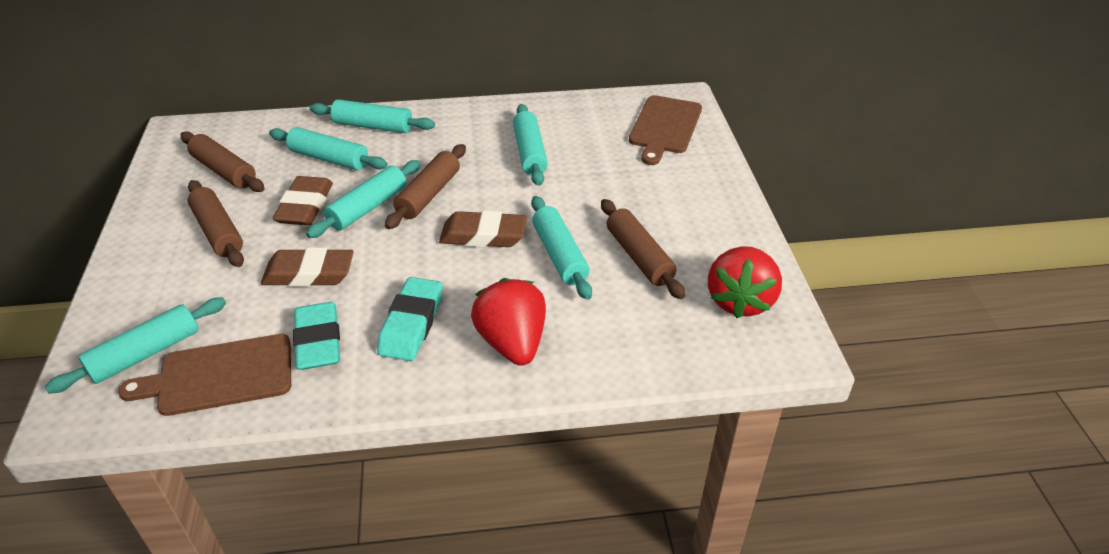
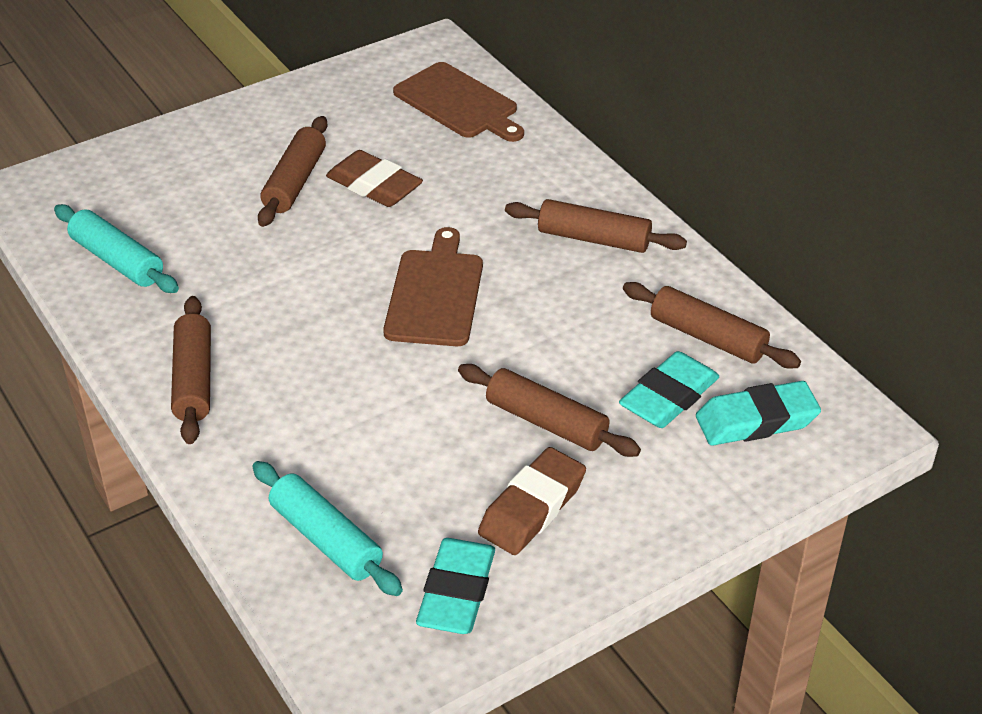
brown eraser: 3 -> 2
brown rolling pin: 4 -> 5
red strawberry: 2 -> 0
turquoise eraser: 2 -> 3
turquoise rolling pin: 6 -> 2

